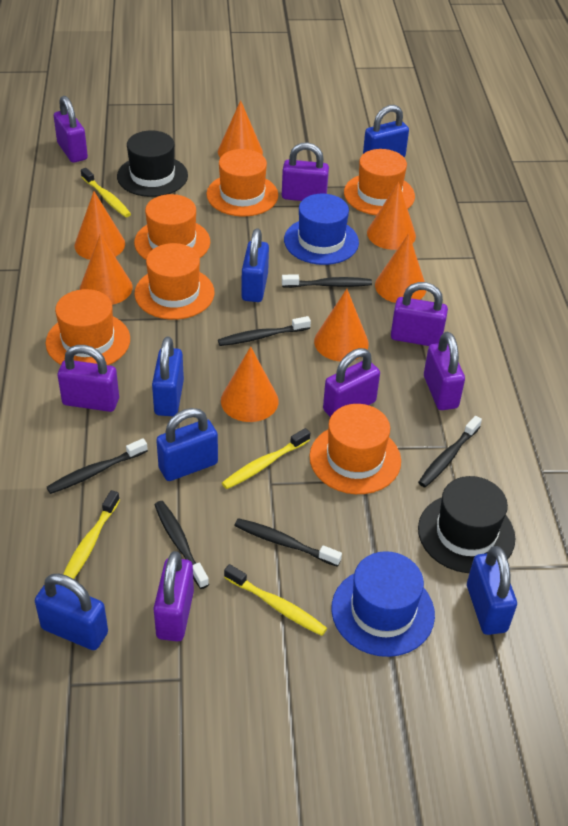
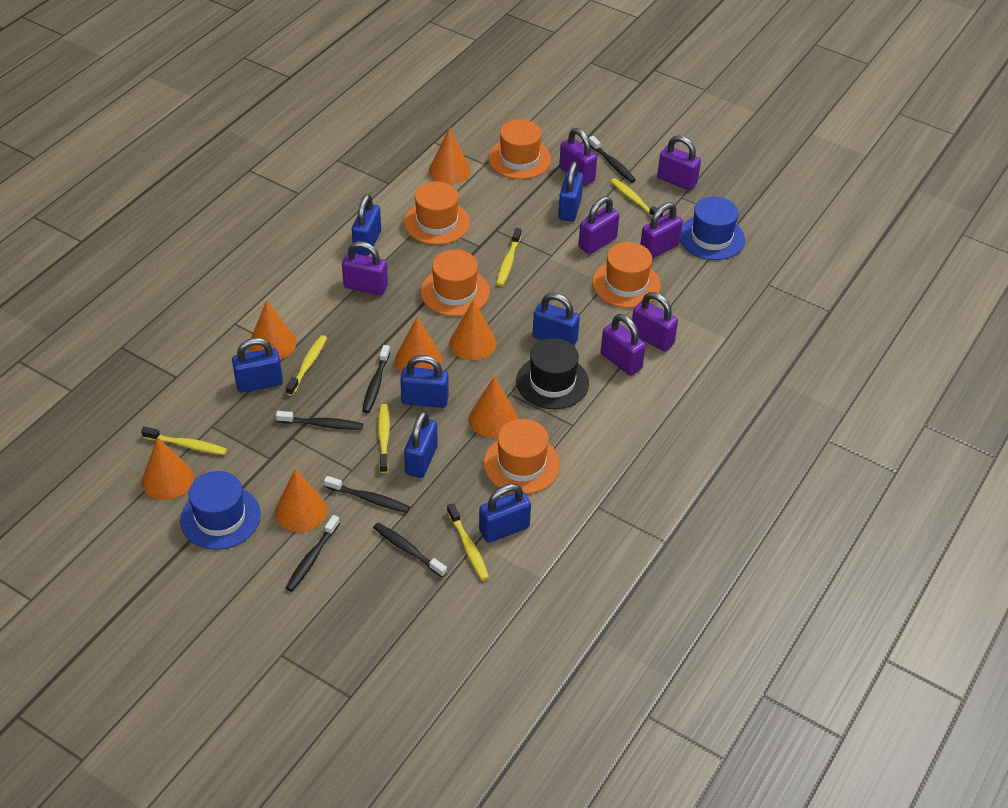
black hat: 2 -> 1
blue padlock: 6 -> 7
orange hat: 6 -> 5
yellow toothbrush: 4 -> 6

